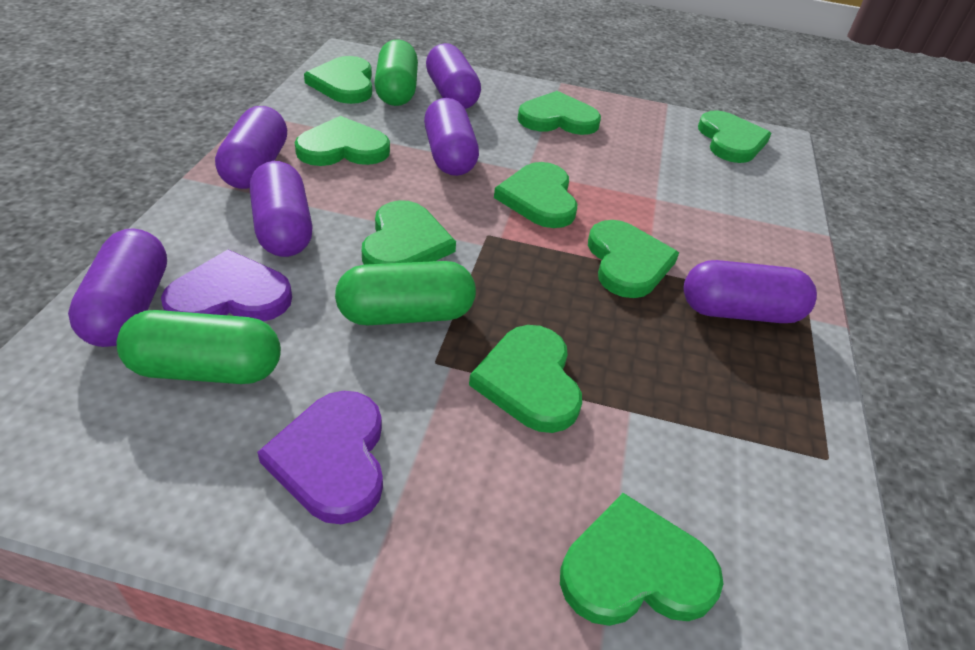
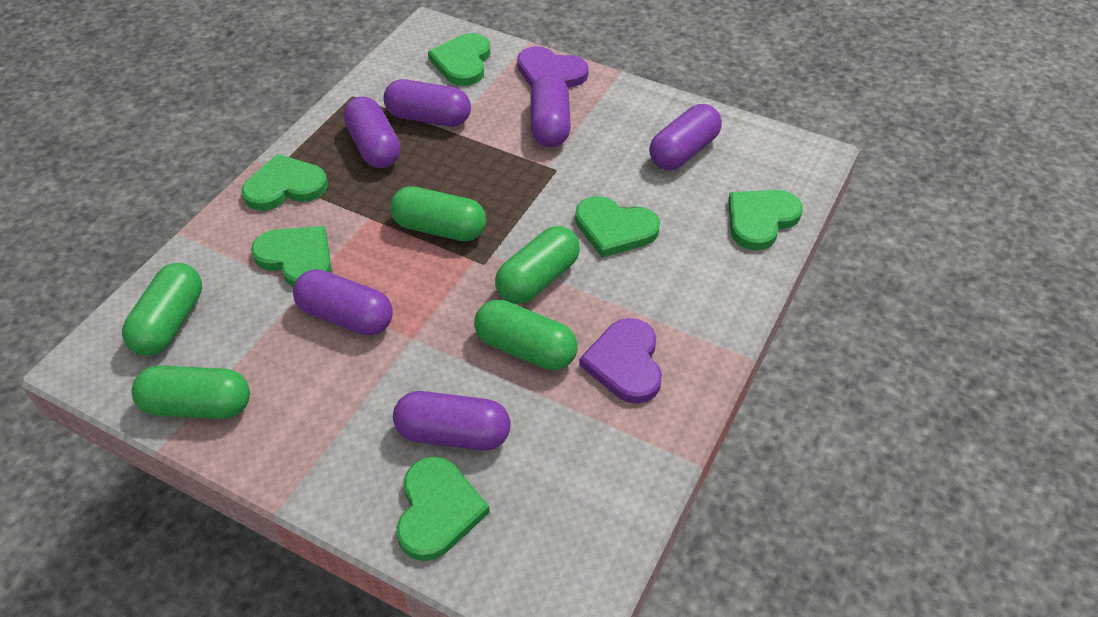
green capsule: 3 -> 5
green heart: 9 -> 6

